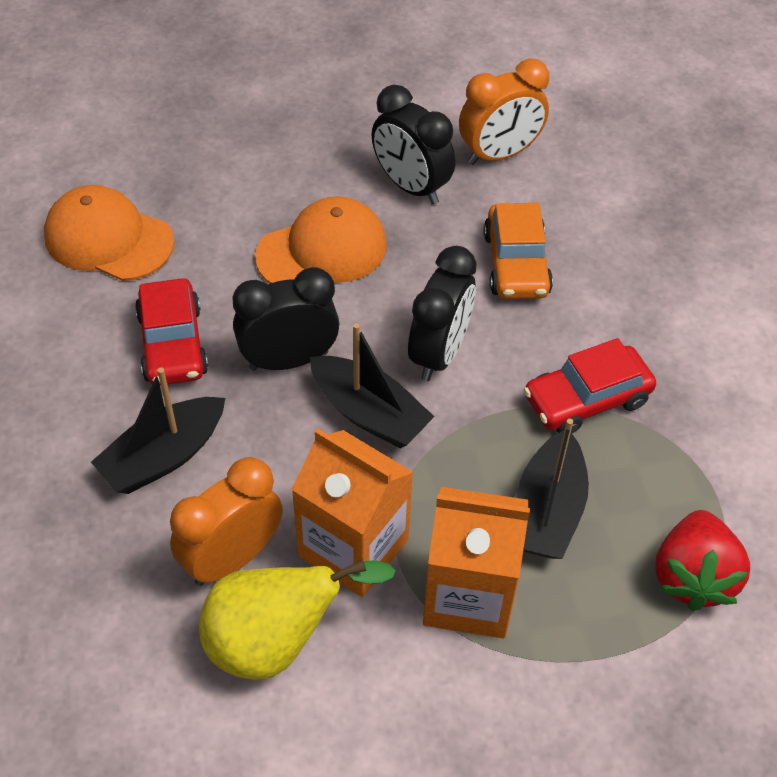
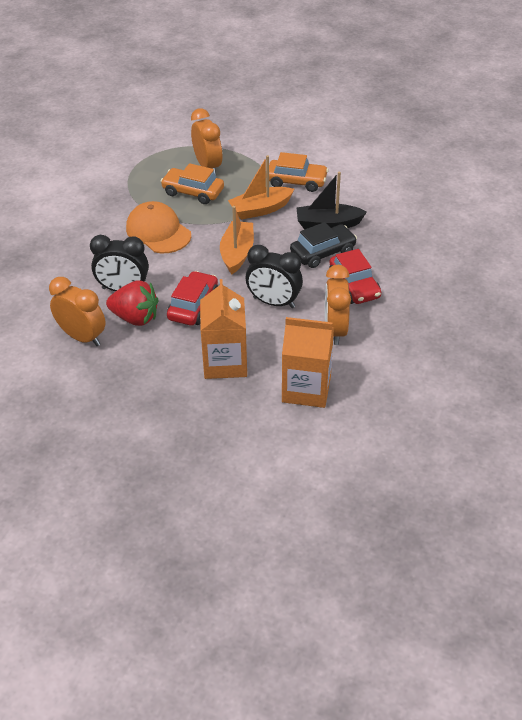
black boat: 3 -> 1
black car: 0 -> 1
black clock: 3 -> 2
orange boat: 0 -> 2
orange cap: 2 -> 1
orange car: 1 -> 2
orange clock: 2 -> 3
yellow pear: 1 -> 0

